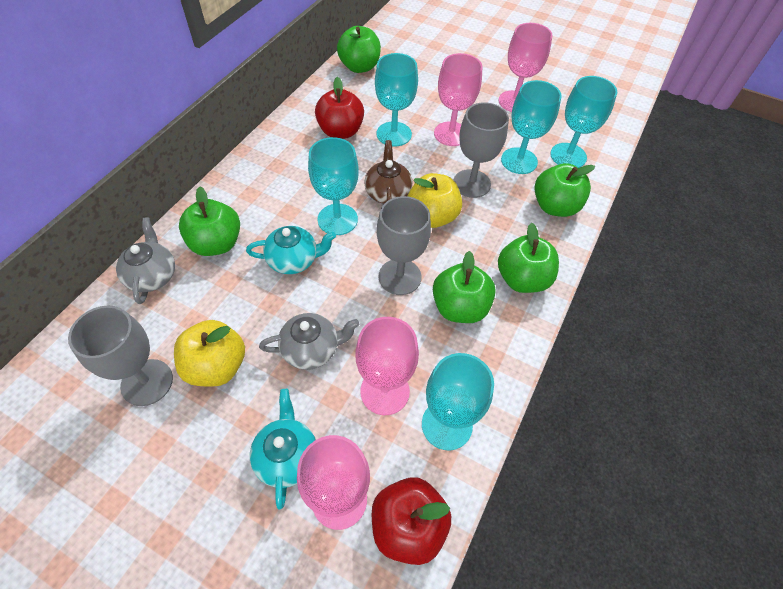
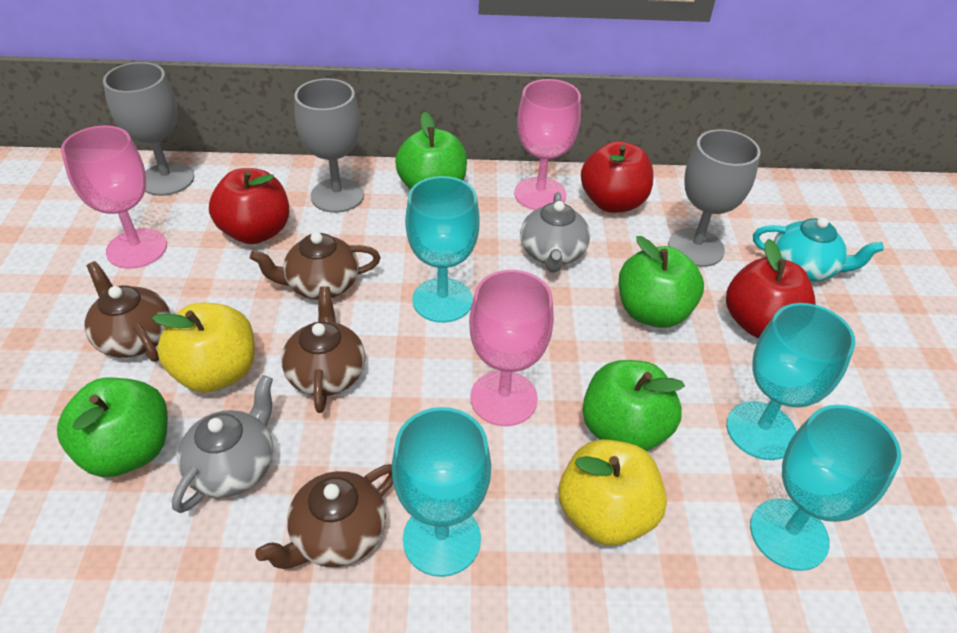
brown teapot: 1 -> 4
green apple: 5 -> 4
pink goblet: 4 -> 3
red apple: 2 -> 3
turquoise goblet: 5 -> 4
turquoise teapot: 2 -> 1

